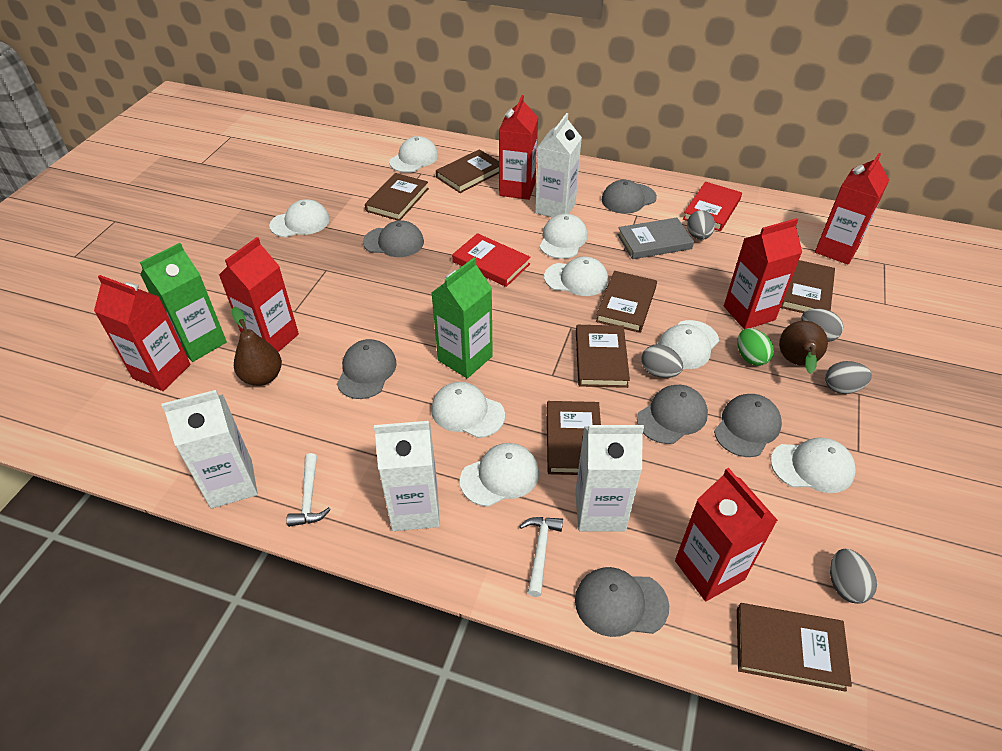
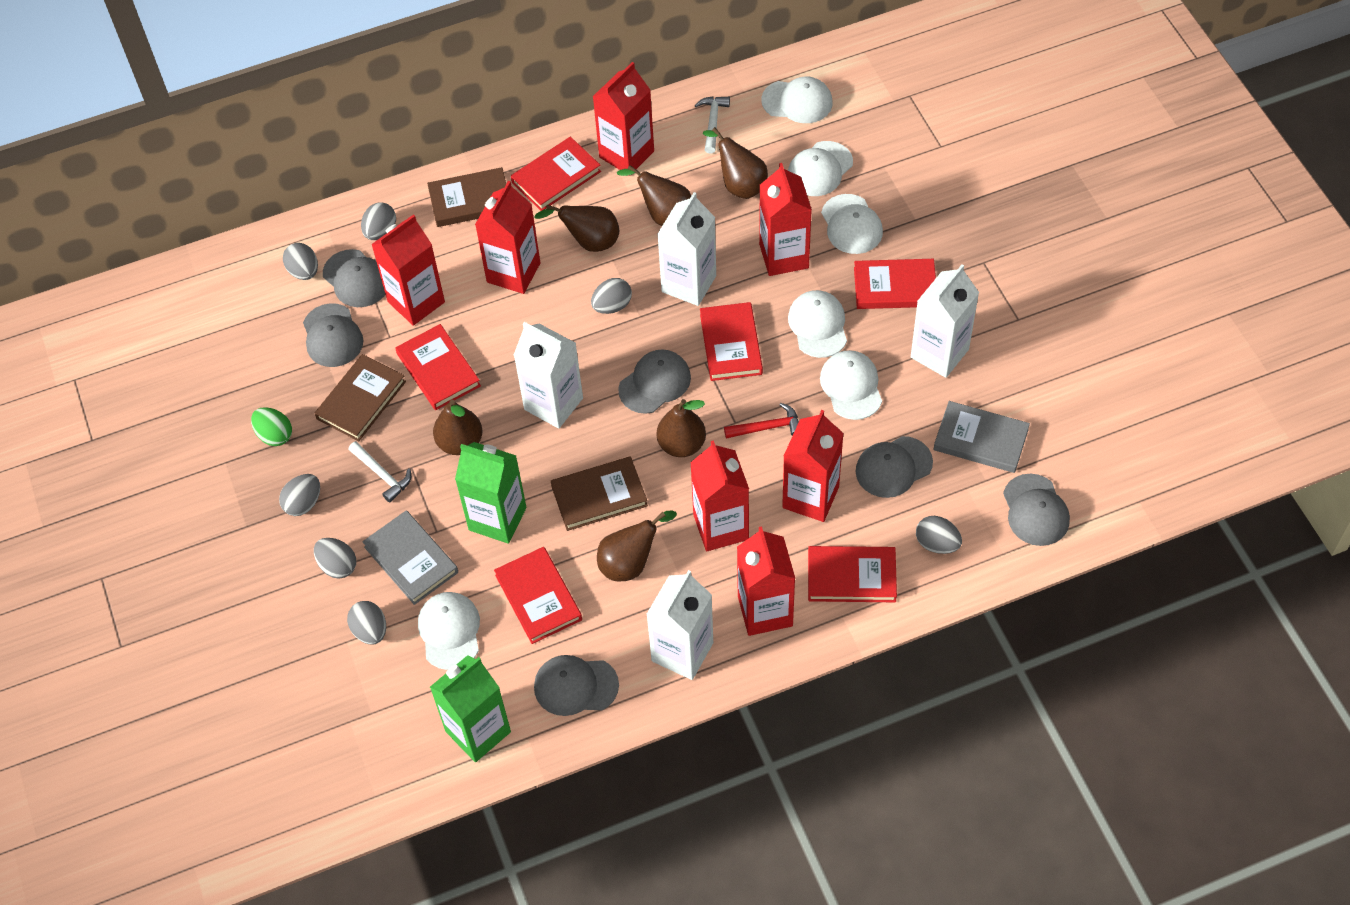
brown book: 7 -> 3
brown pear: 2 -> 6
grey book: 1 -> 2
grey egg: 5 -> 7
red book: 2 -> 6
red carton: 6 -> 7
red hammer: 0 -> 1
white cap: 8 -> 6

